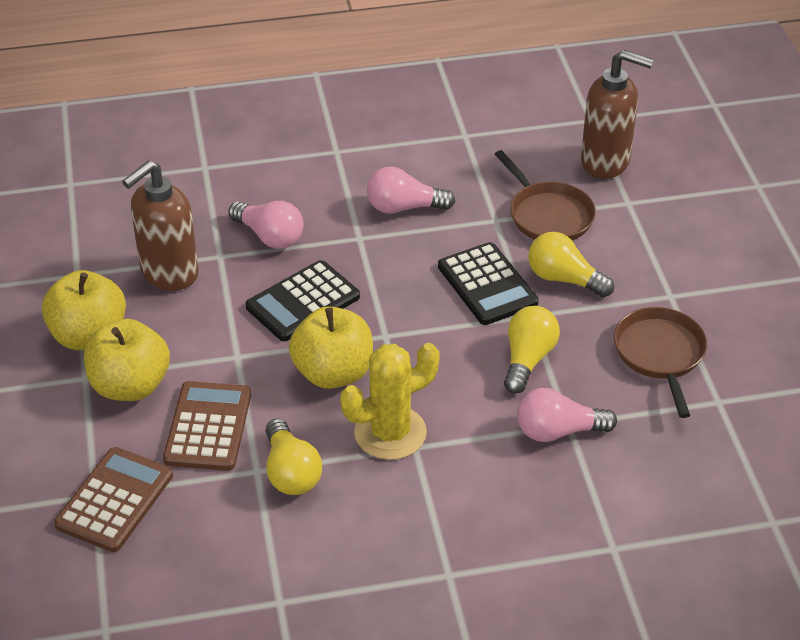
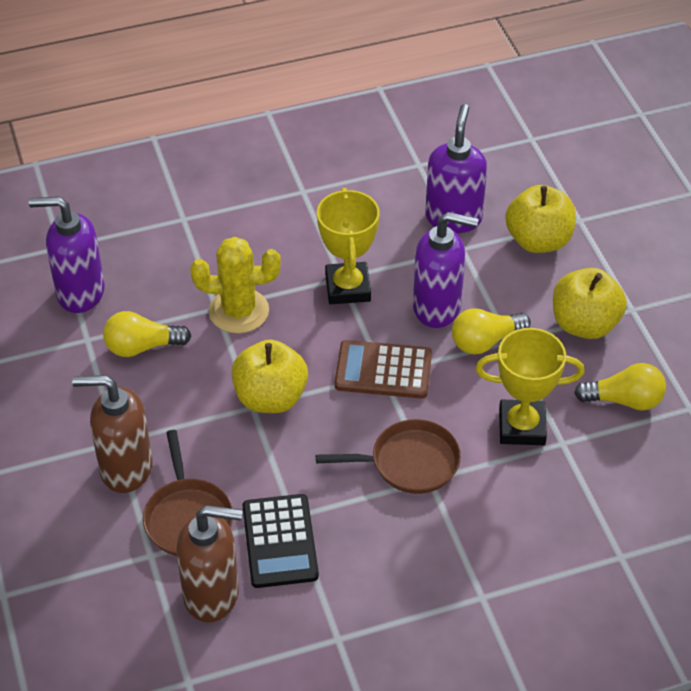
black calculator: 2 -> 1
brown calculator: 2 -> 1
pink light bulb: 3 -> 0
purple soap dispenser: 0 -> 3
yellow trophy: 0 -> 2

